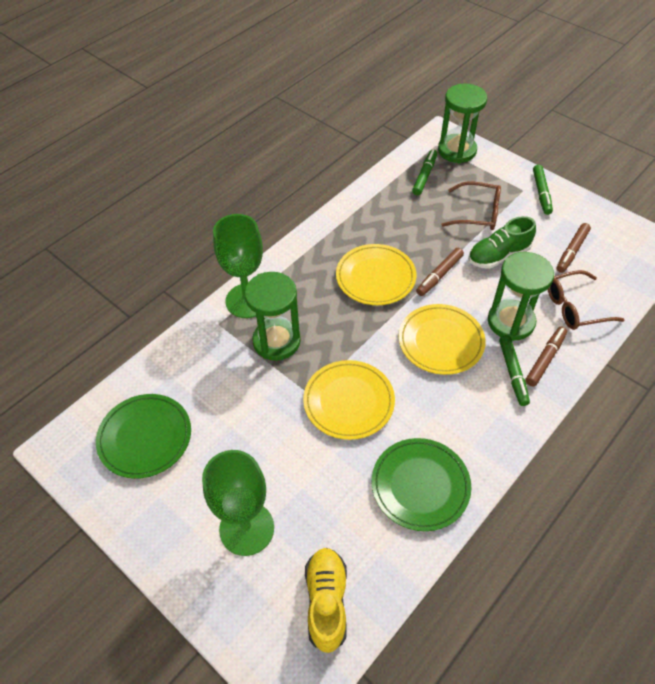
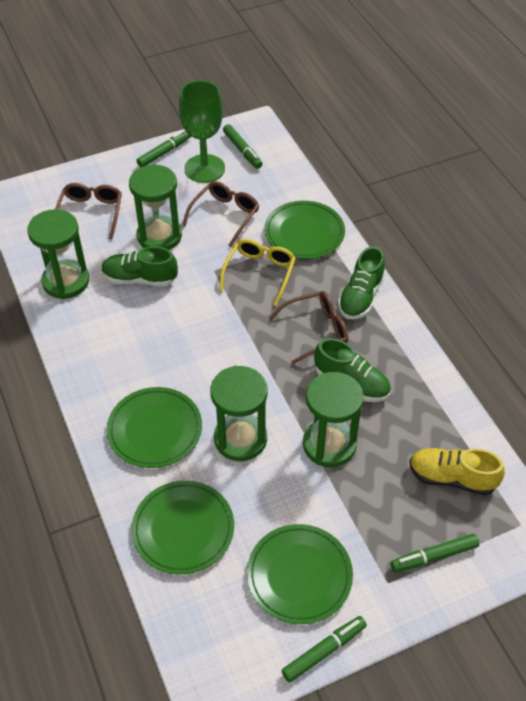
brown glasses: 2 -> 3
brown marker: 3 -> 0
green goblet: 2 -> 1
green hourglass: 3 -> 4
green marker: 3 -> 4
green plate: 2 -> 4
green shoe: 1 -> 3
yellow glasses: 0 -> 1
yellow plate: 3 -> 0

